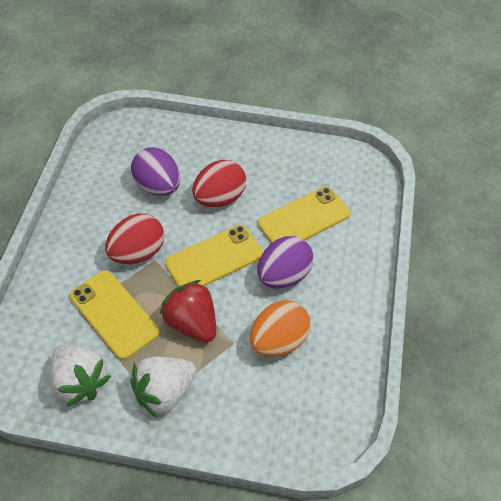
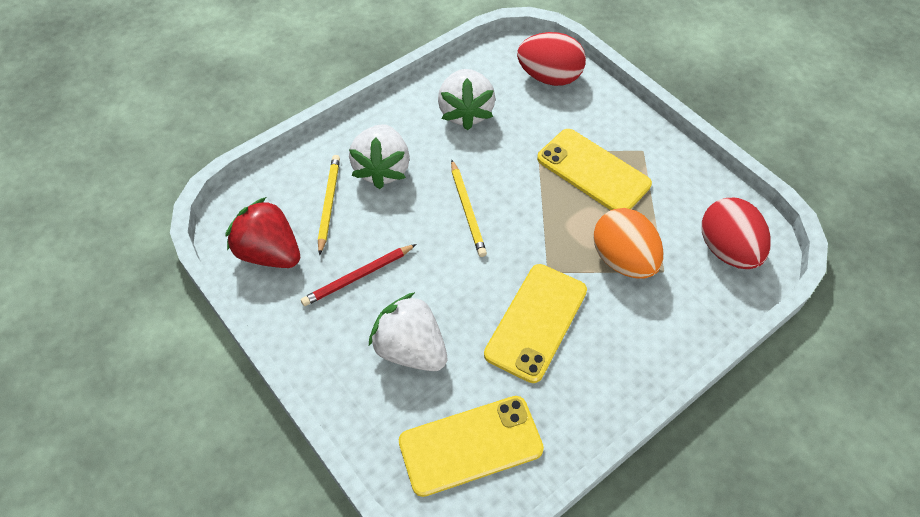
purple egg: 2 -> 0
red pencil: 0 -> 1
white strawberry: 2 -> 3
yellow pencil: 0 -> 2

